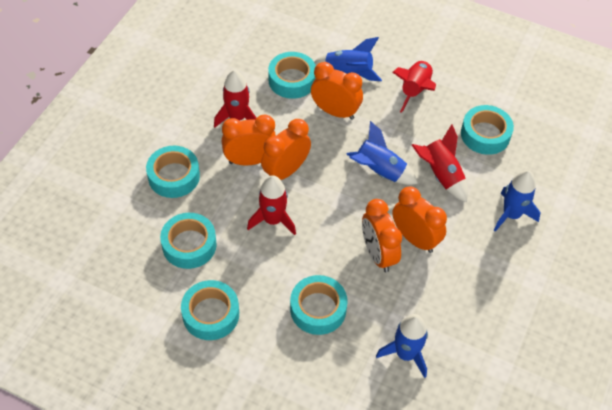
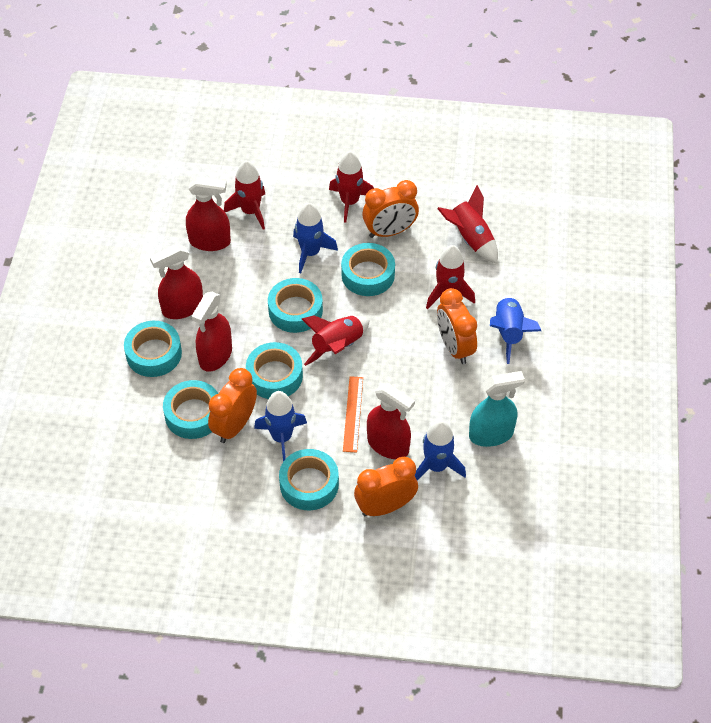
orange clock: 5 -> 4
orange ruler: 0 -> 1
red rocket: 4 -> 5
red spray bottle: 0 -> 4
turquoise spray bottle: 0 -> 1

